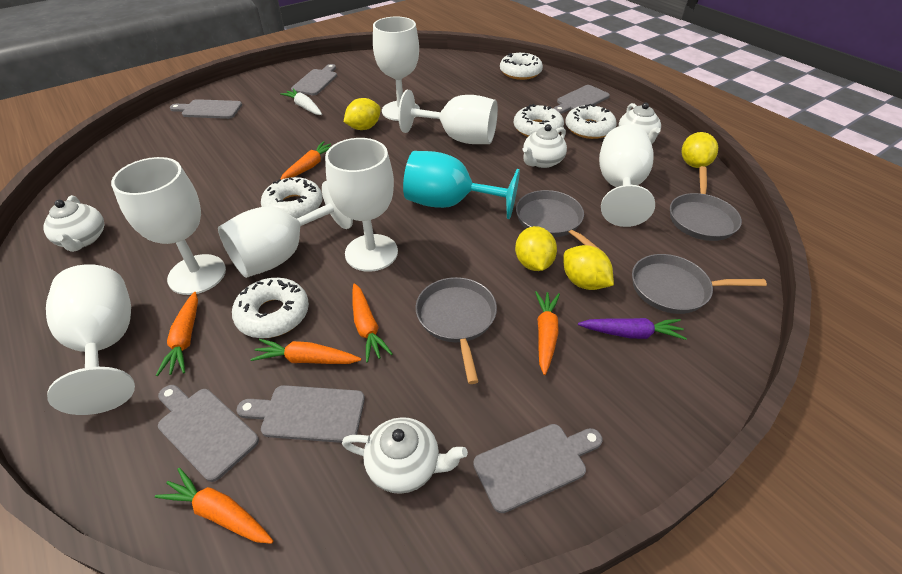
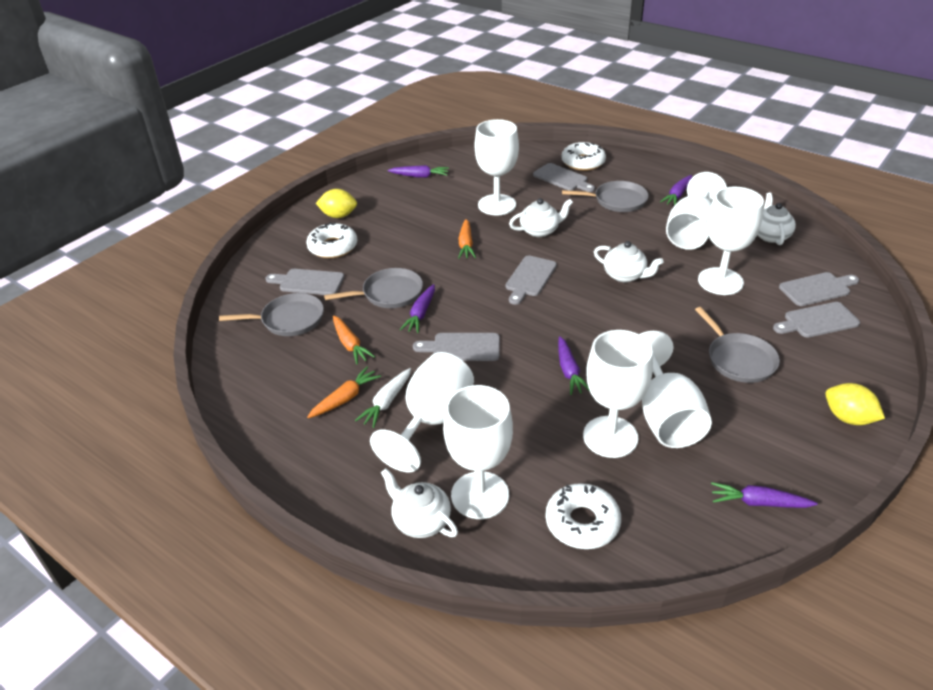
orange carrot: 6 -> 3
purple carrot: 1 -> 5
turquoise goblet: 1 -> 0
white donut: 5 -> 3
yellow lemon: 4 -> 2

